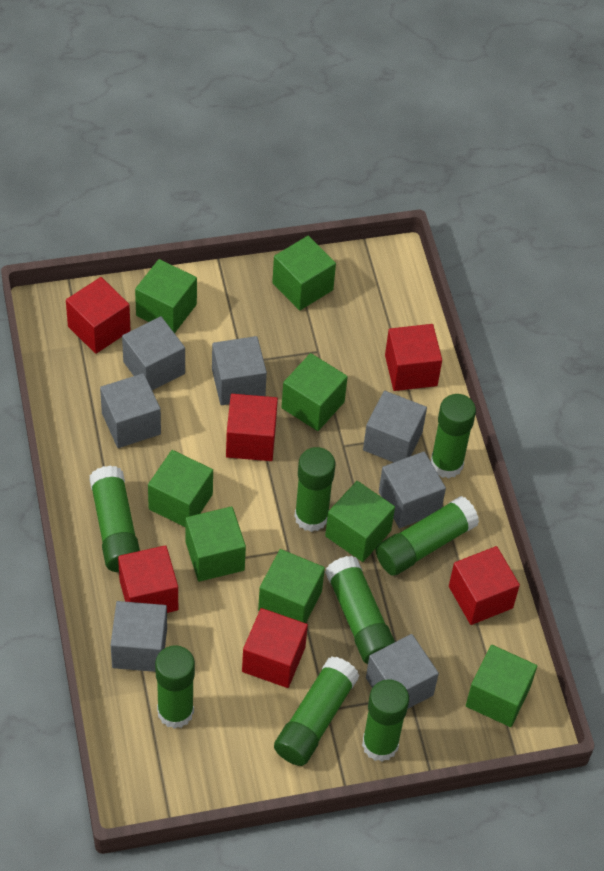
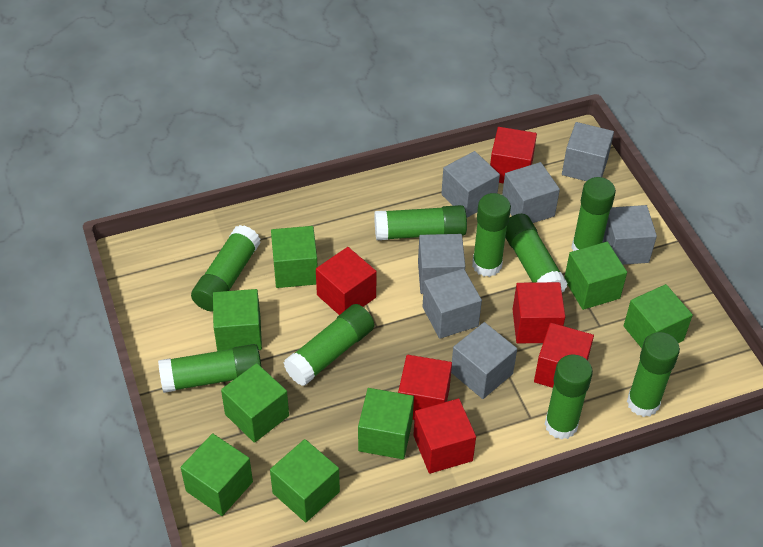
green glue stick: 8 -> 9

